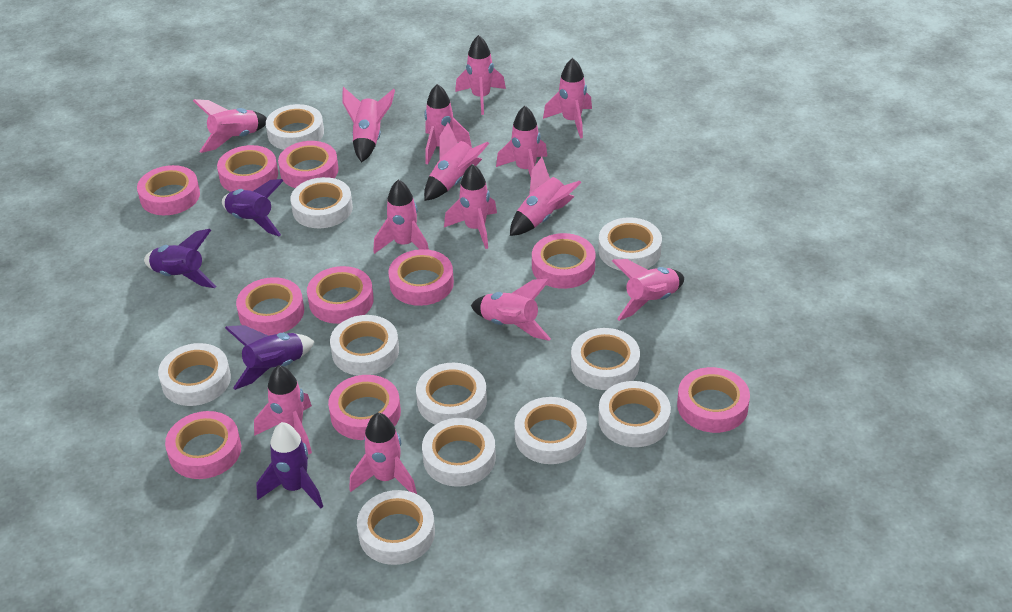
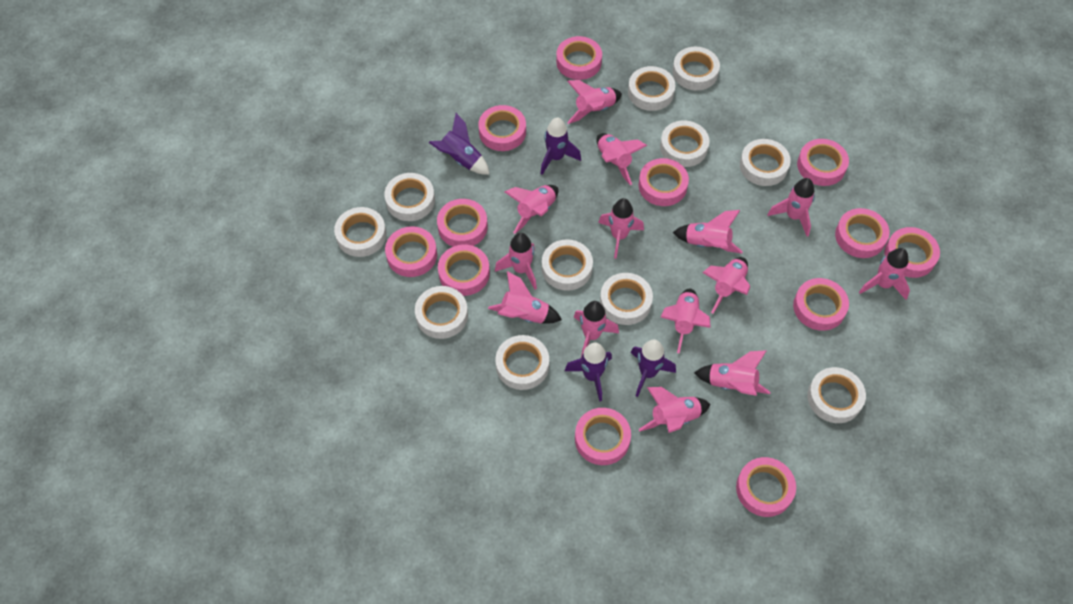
pink tape: 10 -> 12

